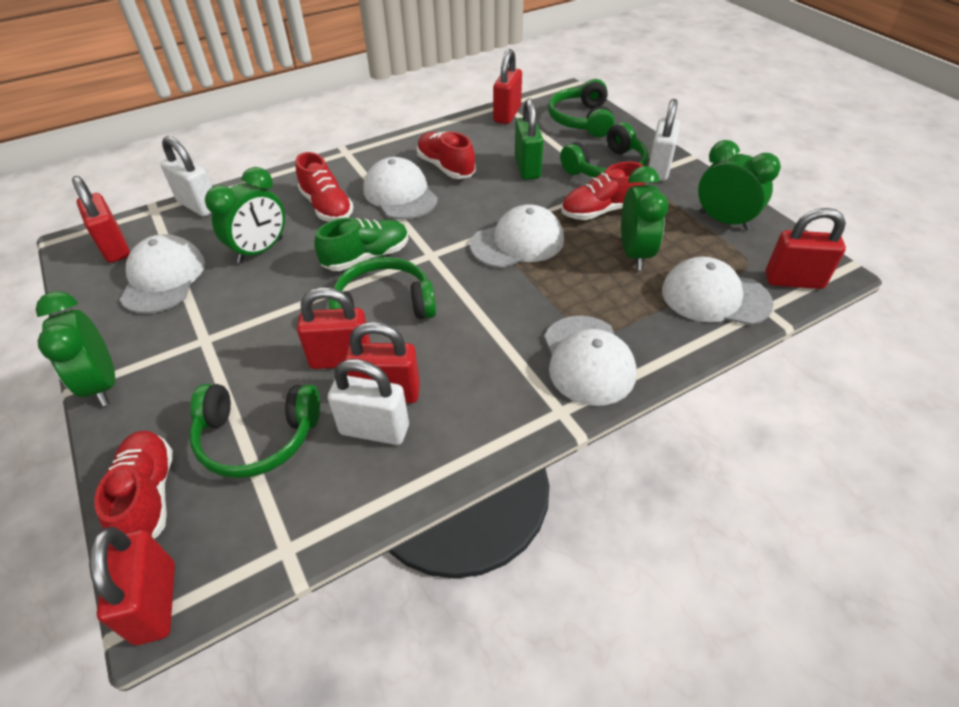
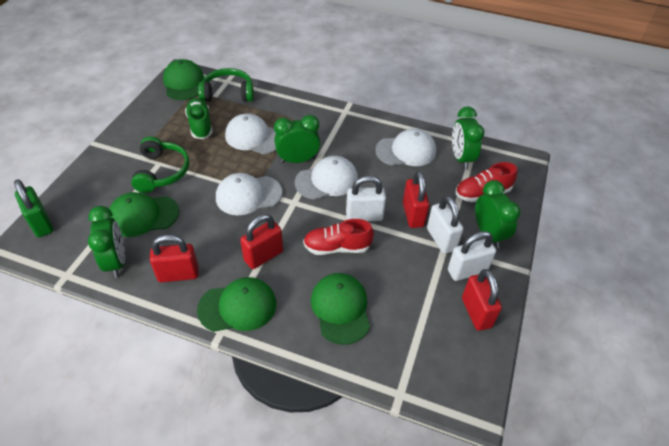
green cap: 0 -> 4
green headphones: 4 -> 2
red padlock: 6 -> 4
red shoe: 4 -> 2
white cap: 5 -> 4

